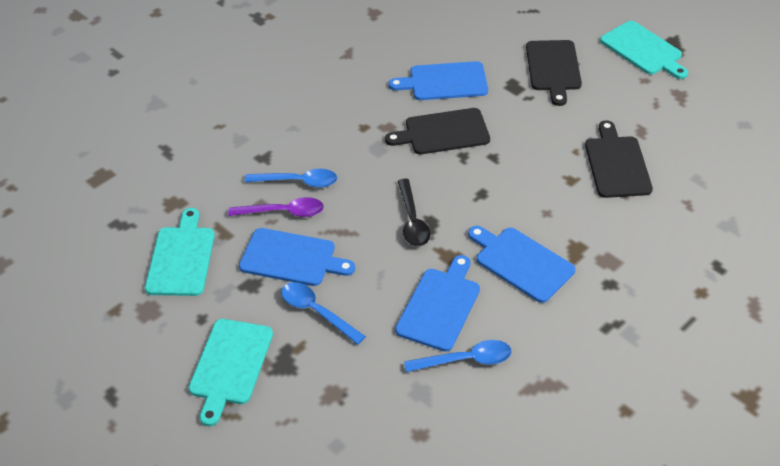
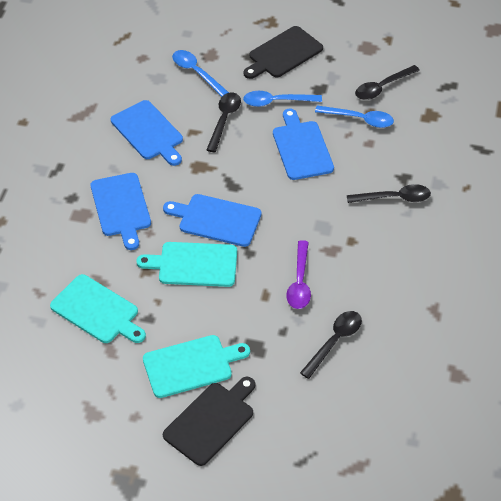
black cutting board: 3 -> 2
black spoon: 1 -> 4

